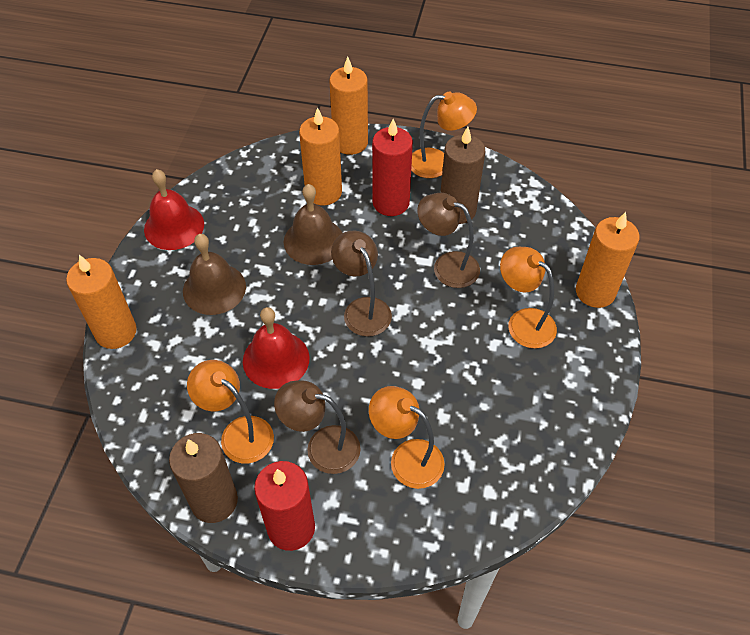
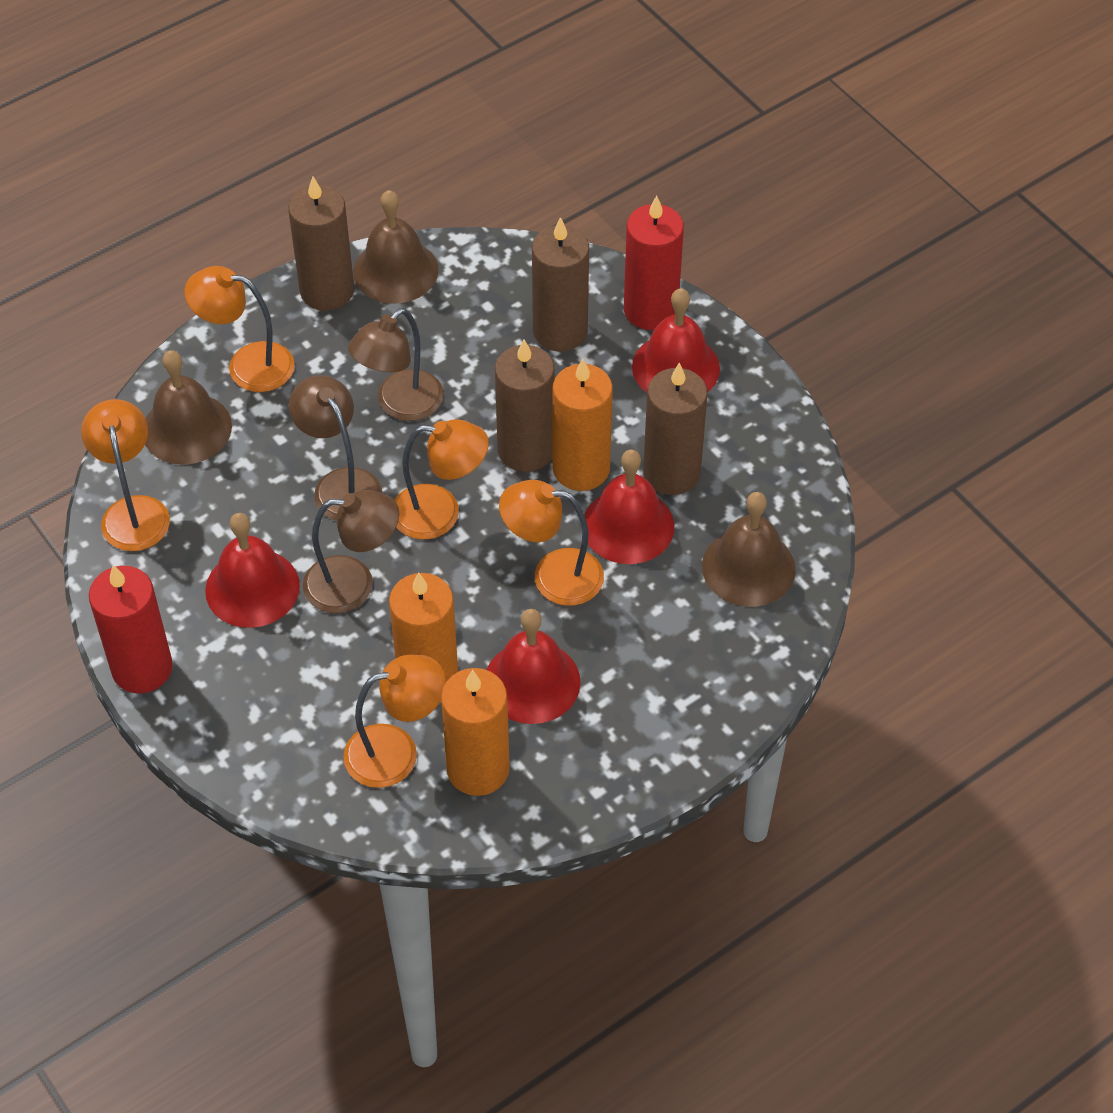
brown bell: 2 -> 3
brown candle: 2 -> 4
orange candle: 4 -> 3
orange lamp: 4 -> 5
red bell: 2 -> 4

